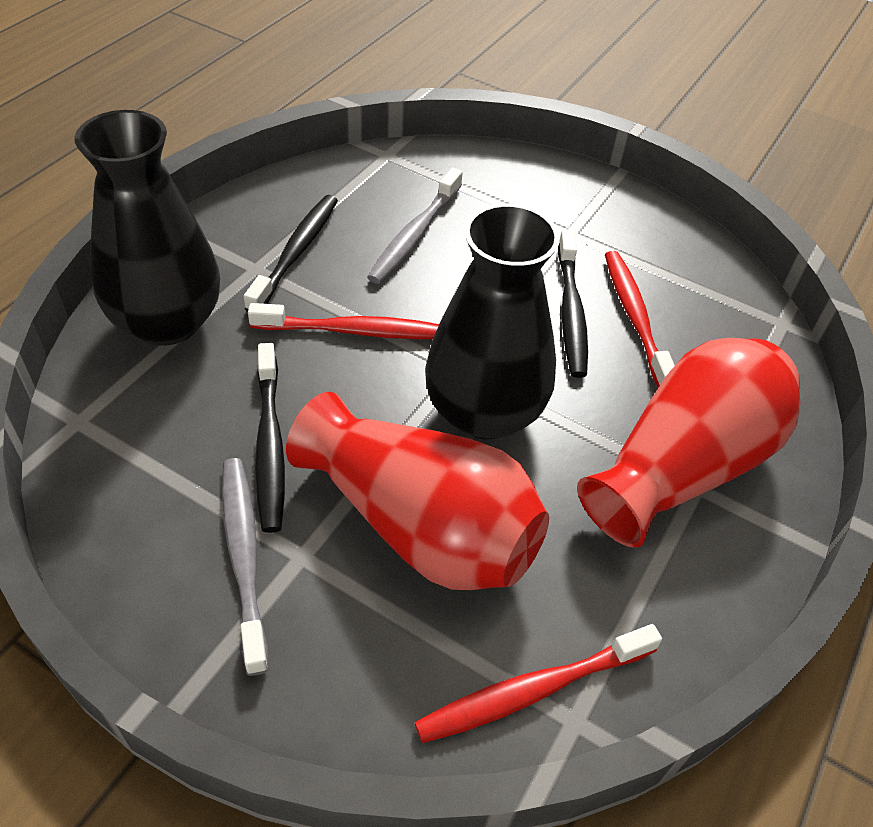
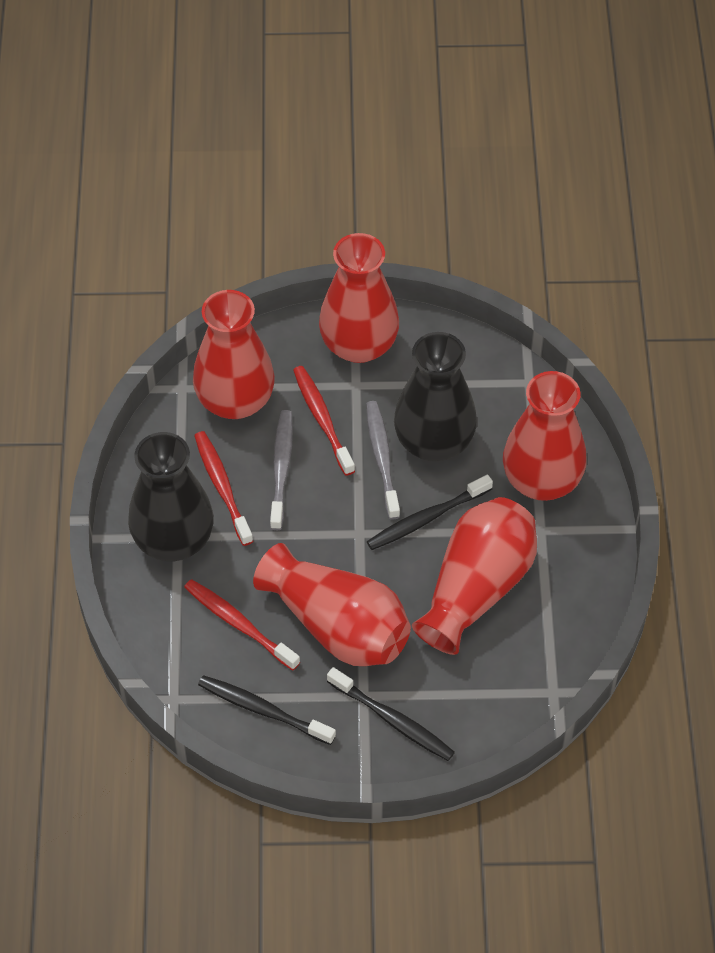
red vase: 2 -> 5

